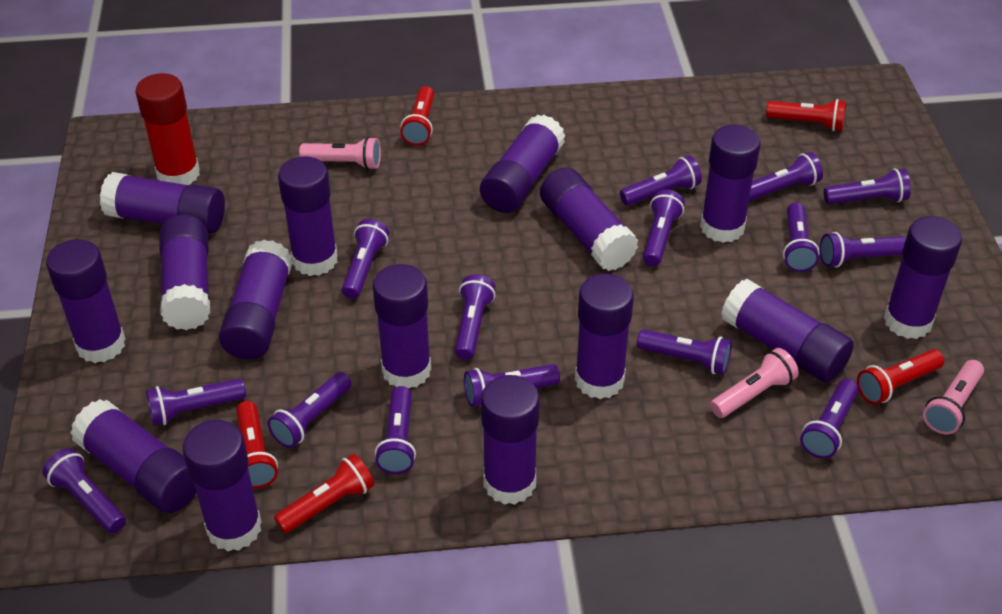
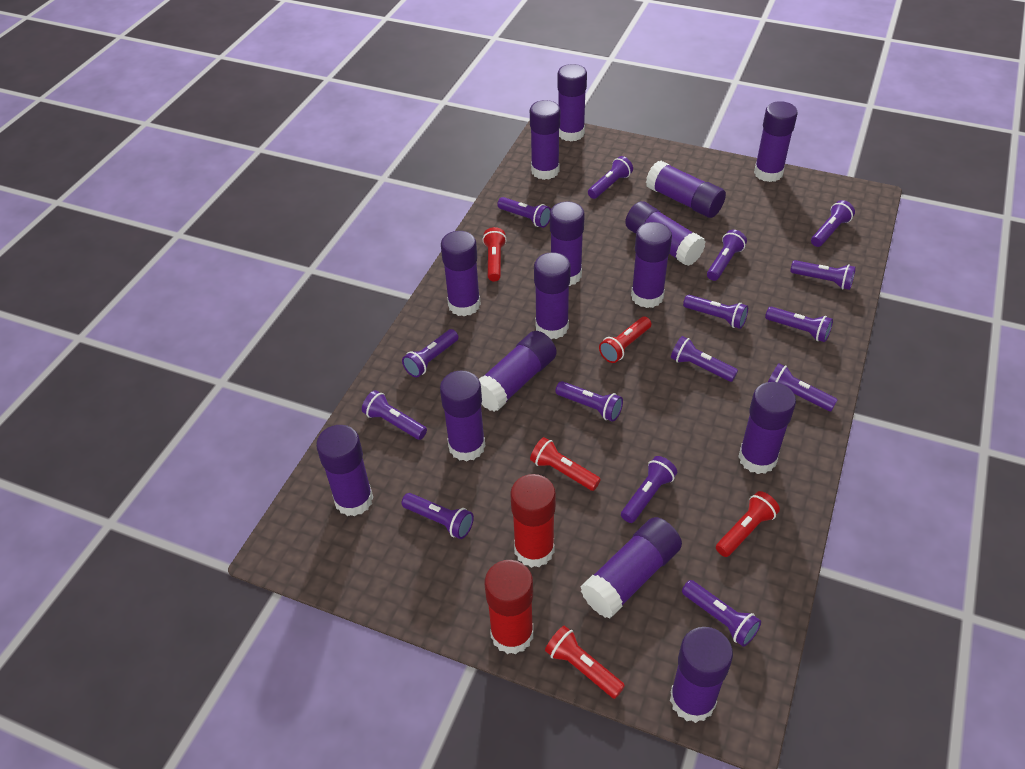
pink flashlight: 3 -> 0
red glue stick: 1 -> 2

